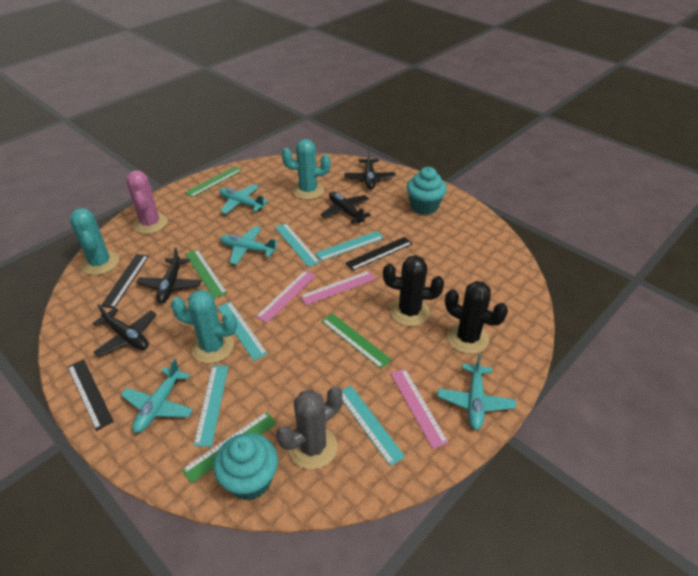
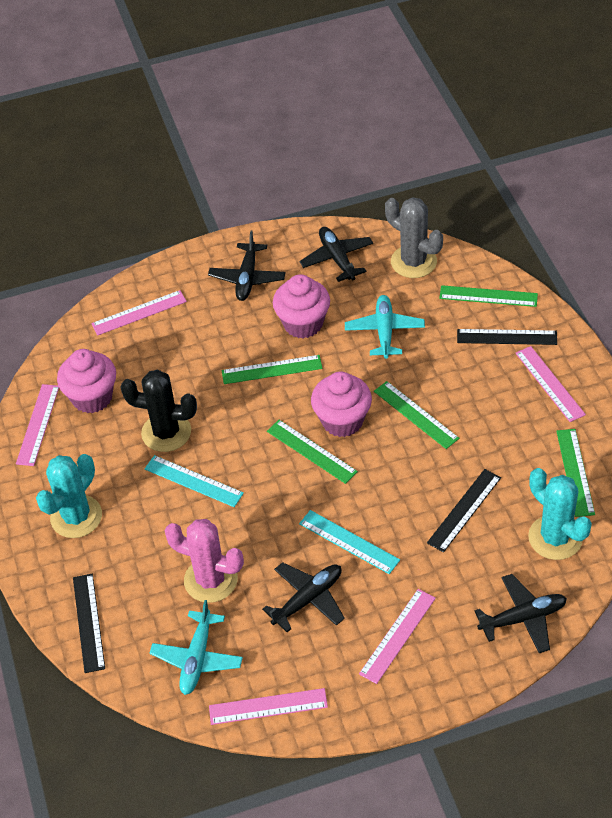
black cactus: 2 -> 1
green ruler: 4 -> 5
pink cupcake: 0 -> 3
pink ruler: 3 -> 5
turquoise cactus: 3 -> 2
turquoise cupcake: 2 -> 0
turquoise plane: 4 -> 2
turquoise ruler: 5 -> 2

